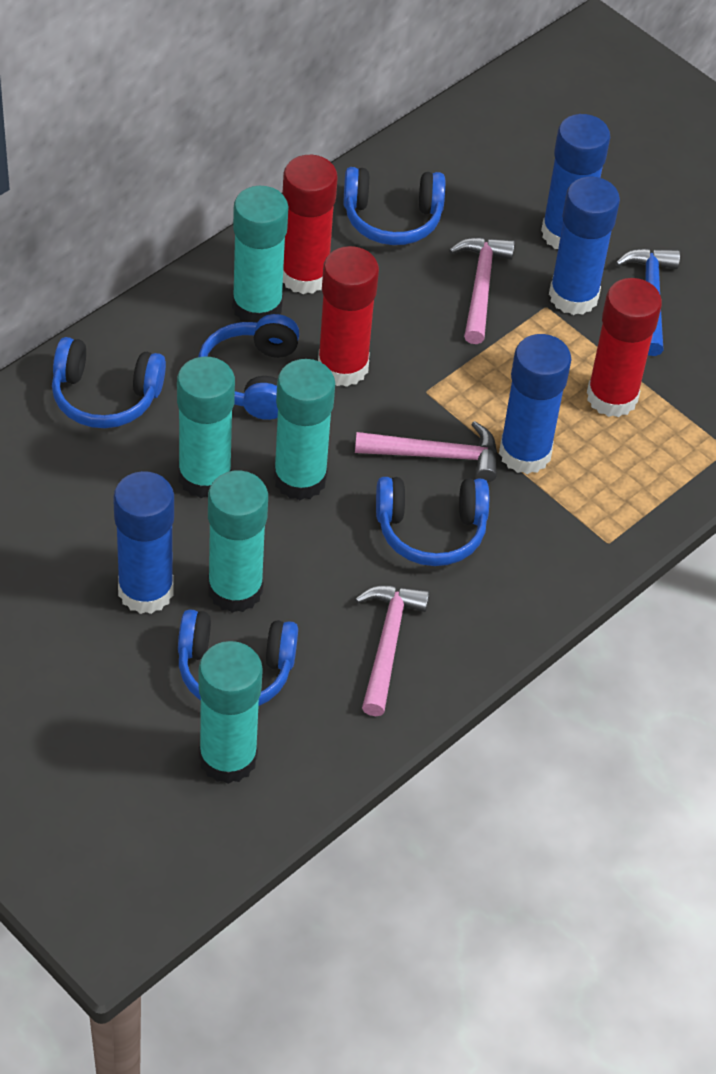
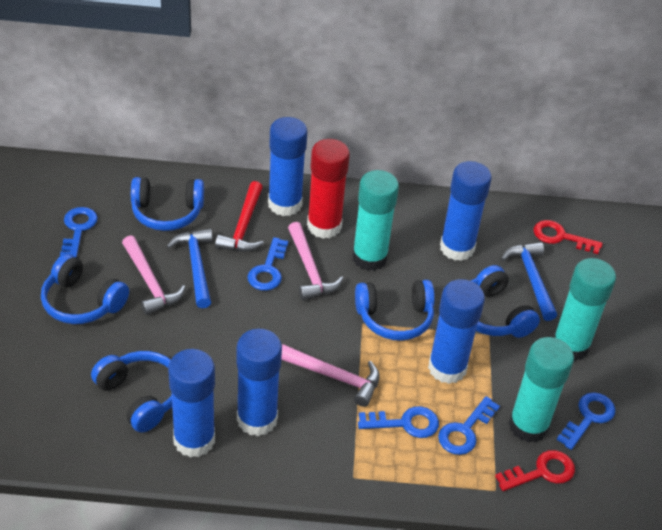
blue glue stick: 4 -> 5
blue hammer: 1 -> 2
blue key: 0 -> 5
red glue stick: 3 -> 1
red hammer: 0 -> 1
red key: 0 -> 2
turquoise glue stick: 5 -> 3

